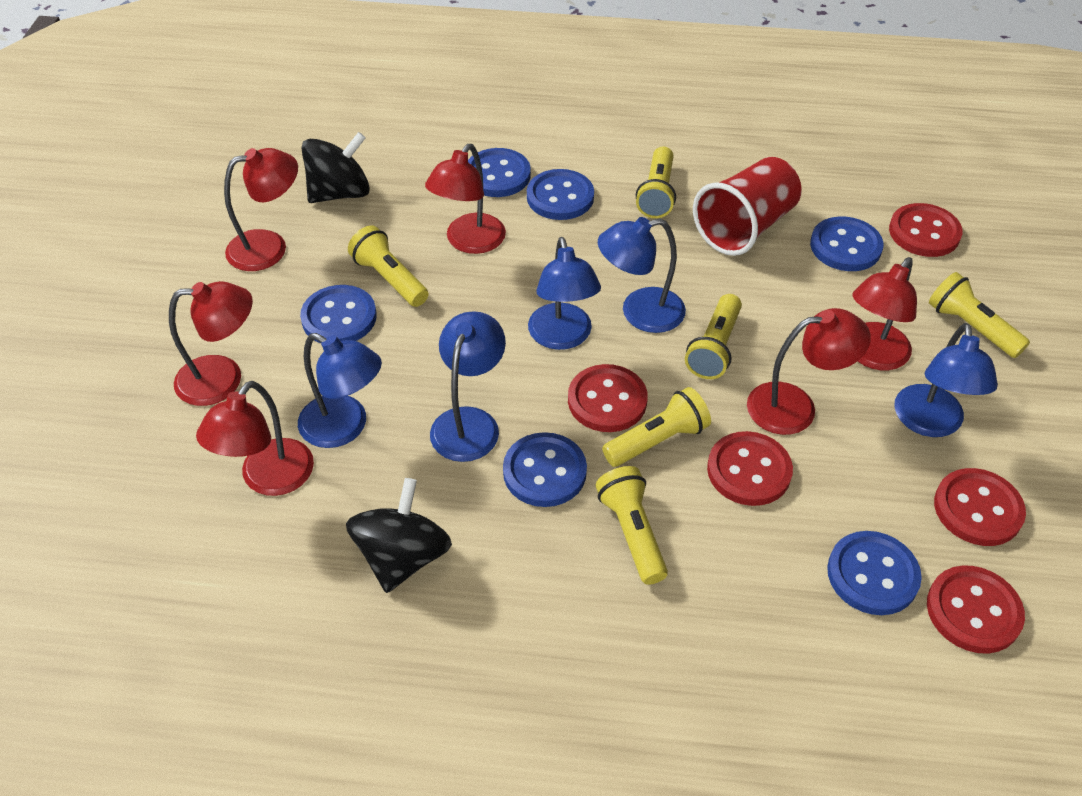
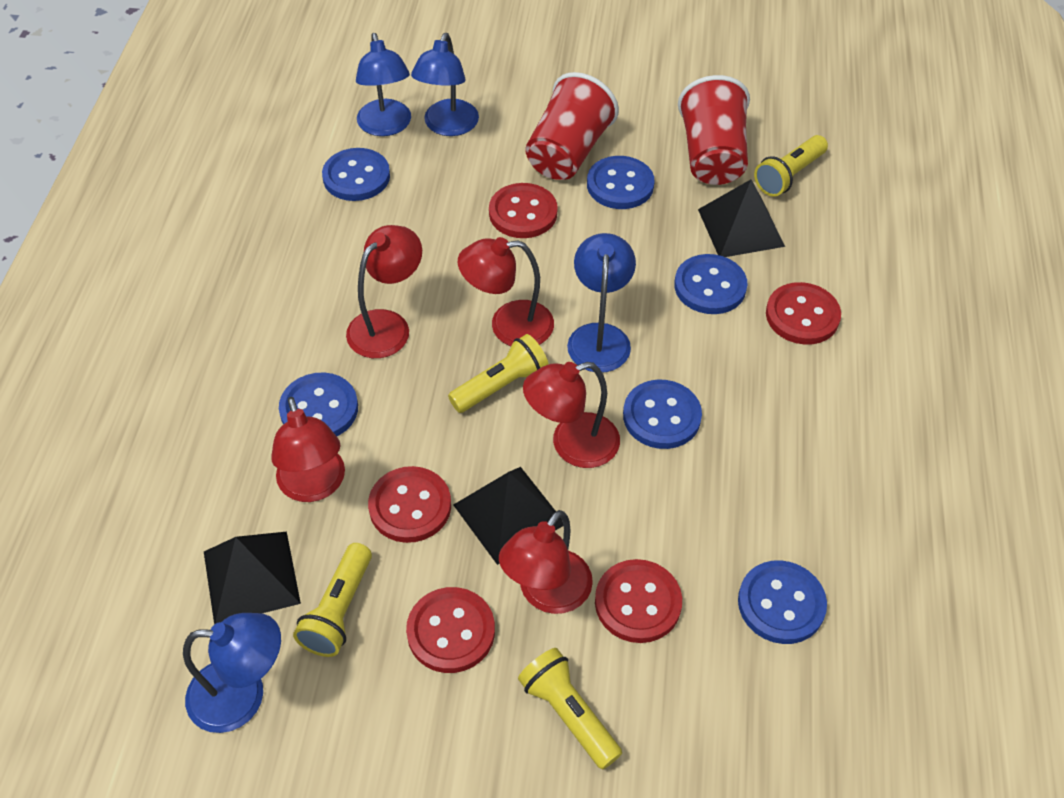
black pyramid: 0 -> 3
black spinning top: 2 -> 0
blue lamp: 5 -> 4
red cup: 1 -> 2
red lamp: 6 -> 5
yellow flashlight: 6 -> 4

